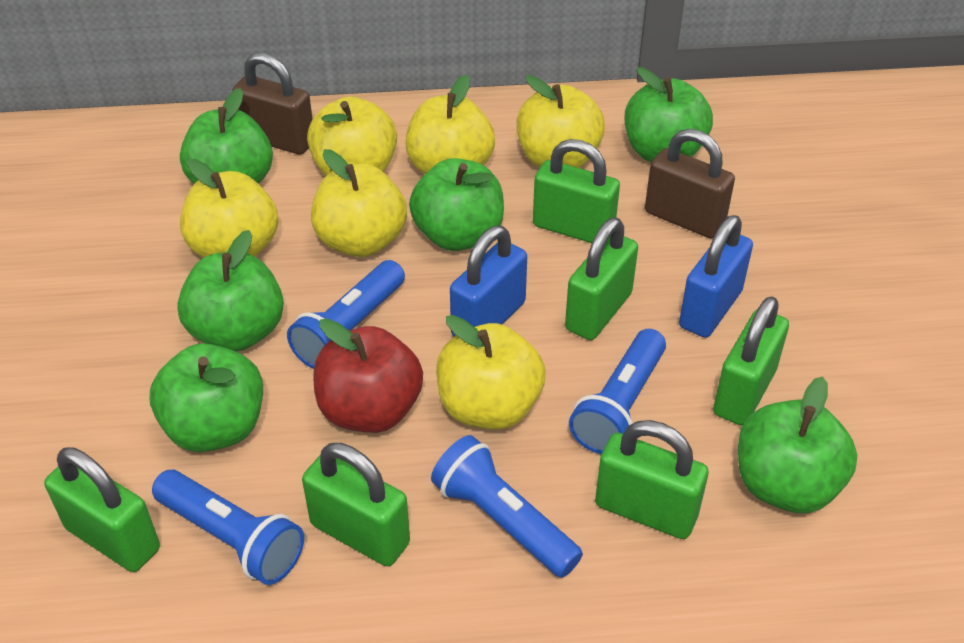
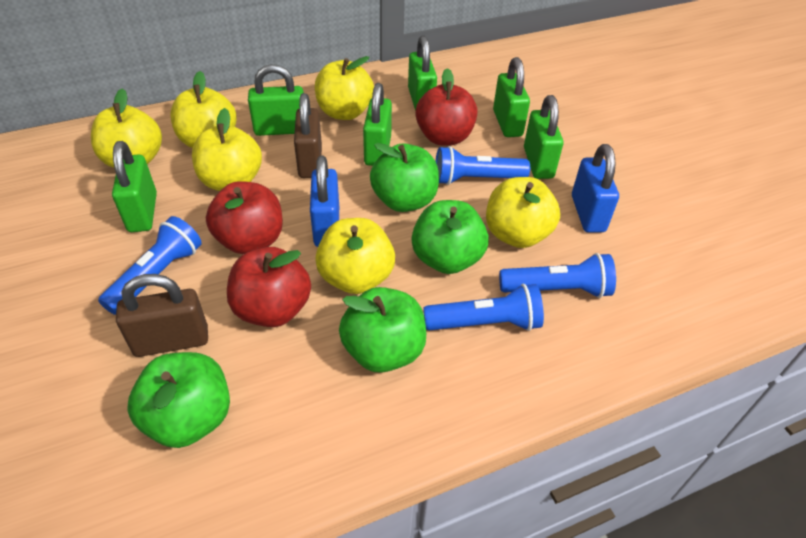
green apple: 6 -> 4
red apple: 1 -> 3

